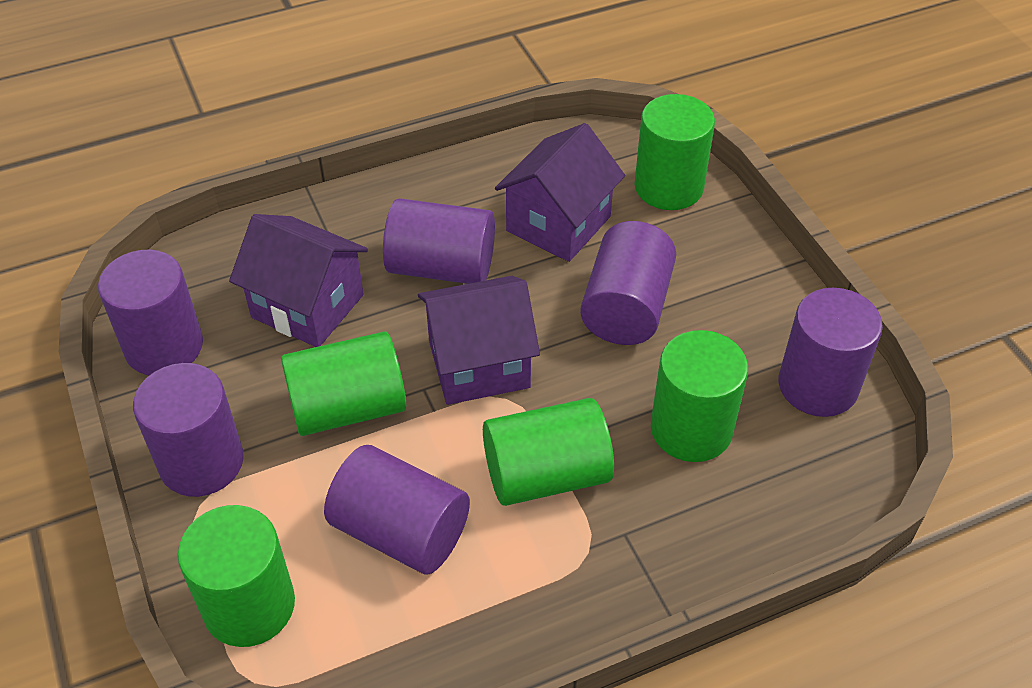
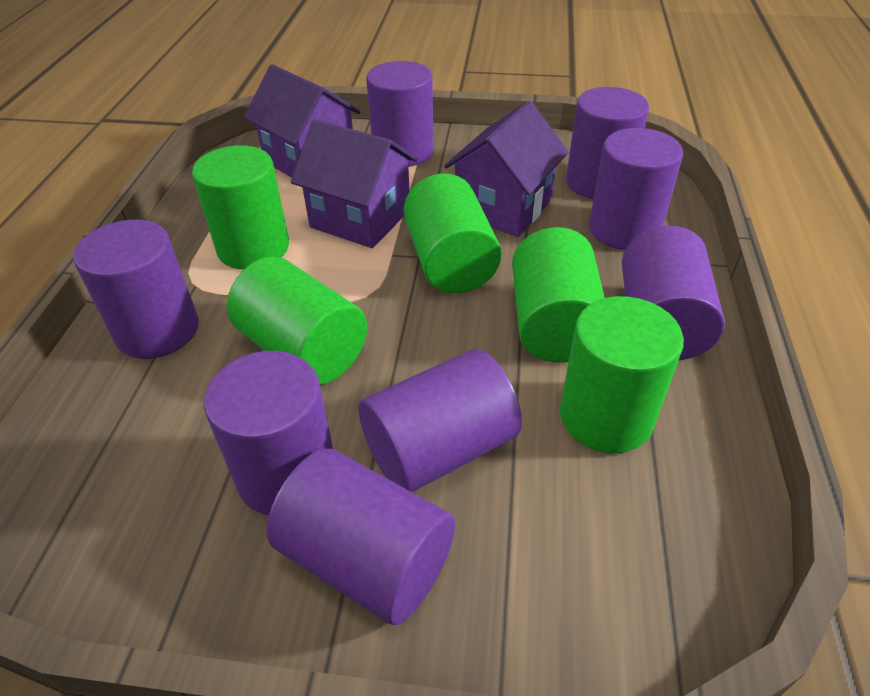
purple cylinder: 6 -> 8

